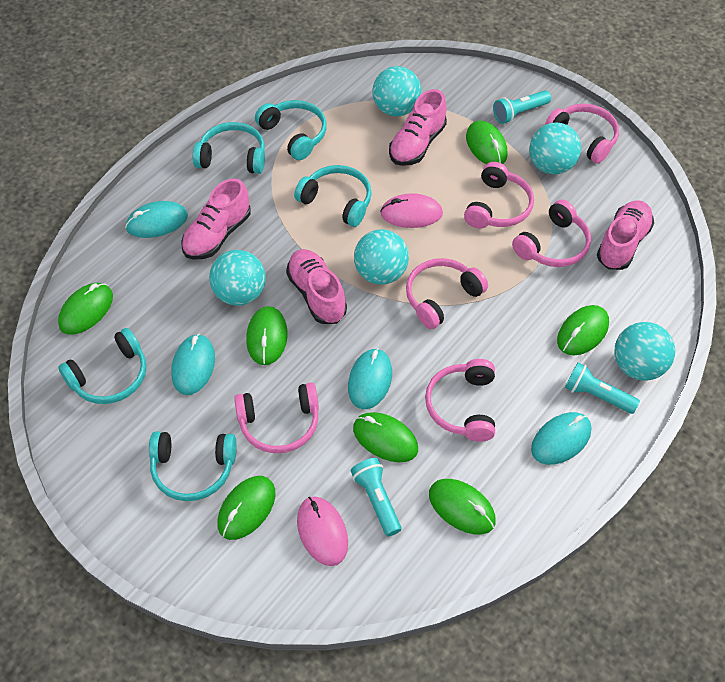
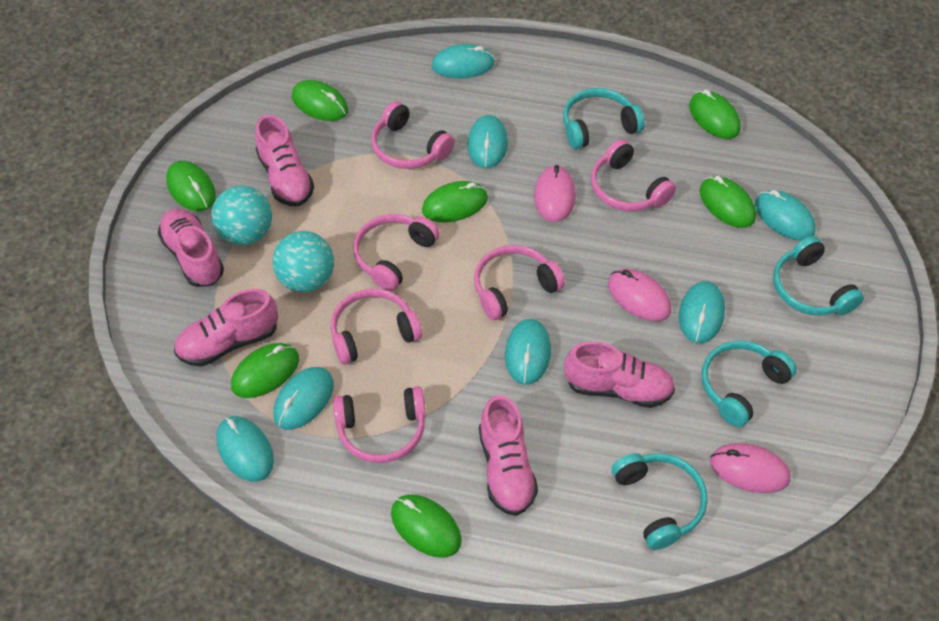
pink mouse: 2 -> 3
pink shoe: 4 -> 5
turquoise ball: 5 -> 2
turquoise flashlight: 3 -> 0
turquoise headphones: 5 -> 4
turquoise mouse: 4 -> 7

